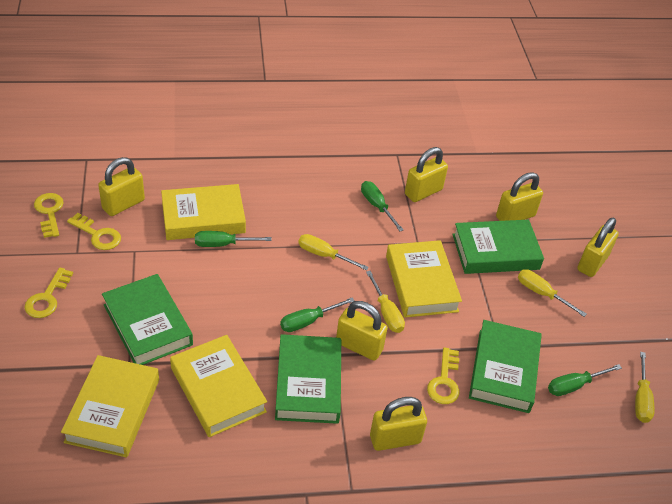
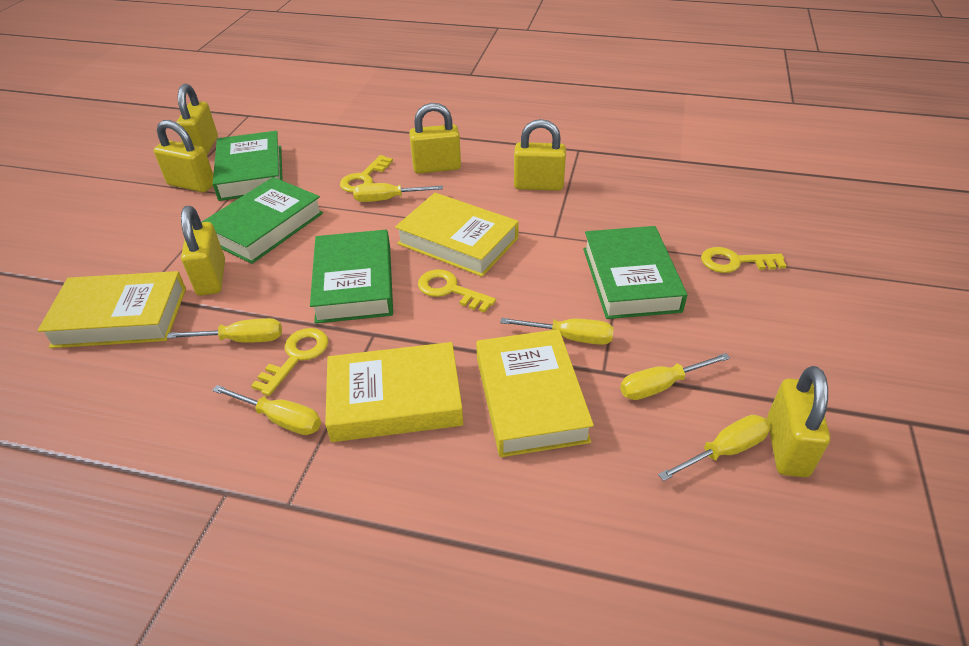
green screwdriver: 4 -> 0
yellow screwdriver: 4 -> 6

